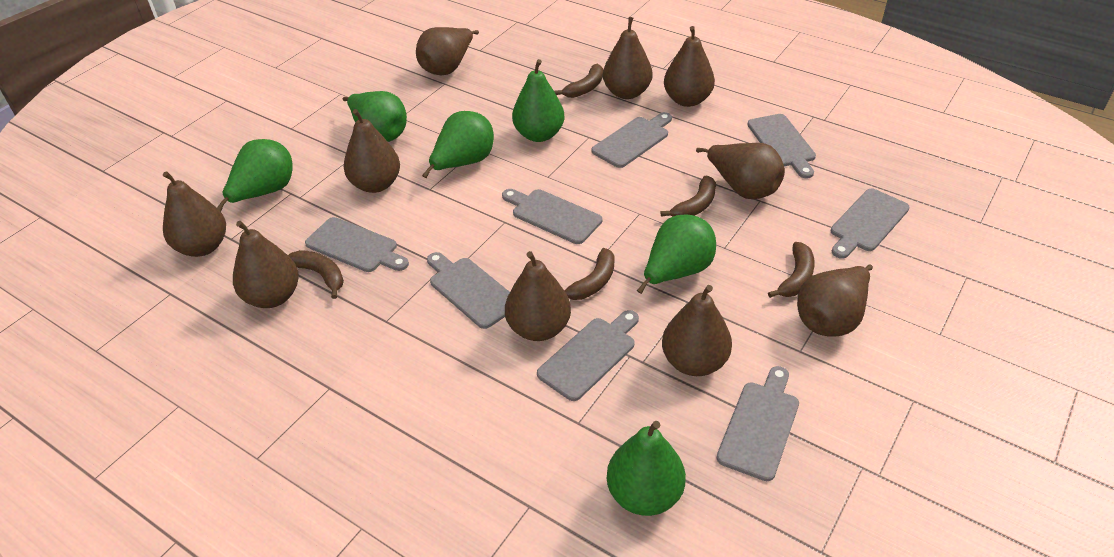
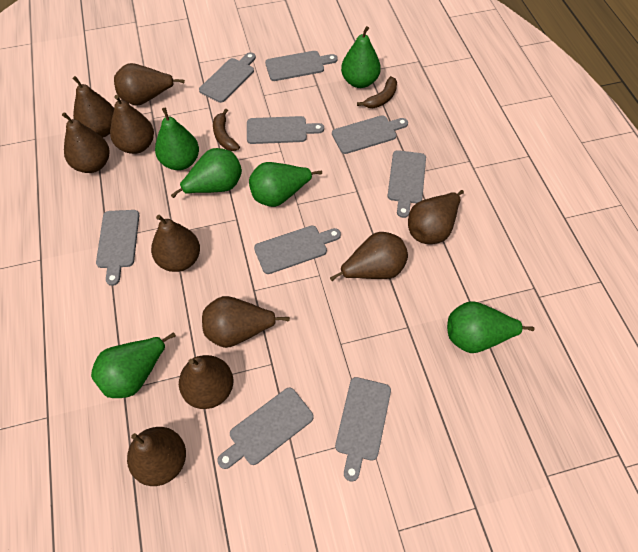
brown banana: 5 -> 2
grey cutting board: 8 -> 9

